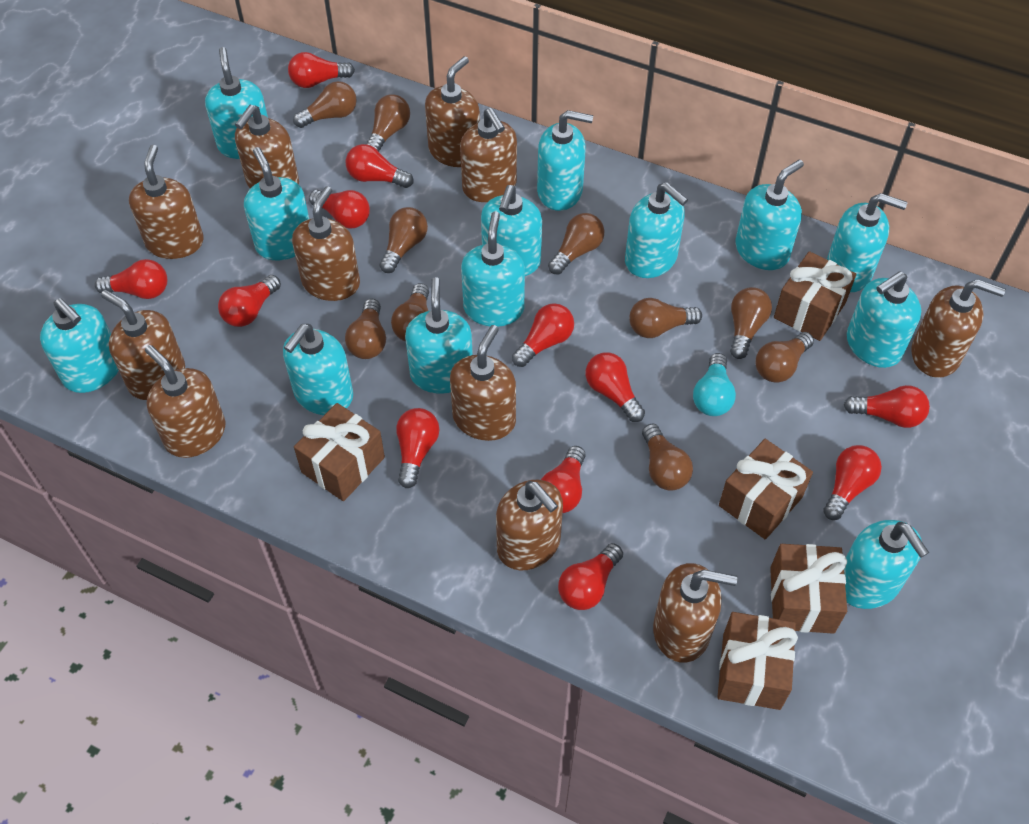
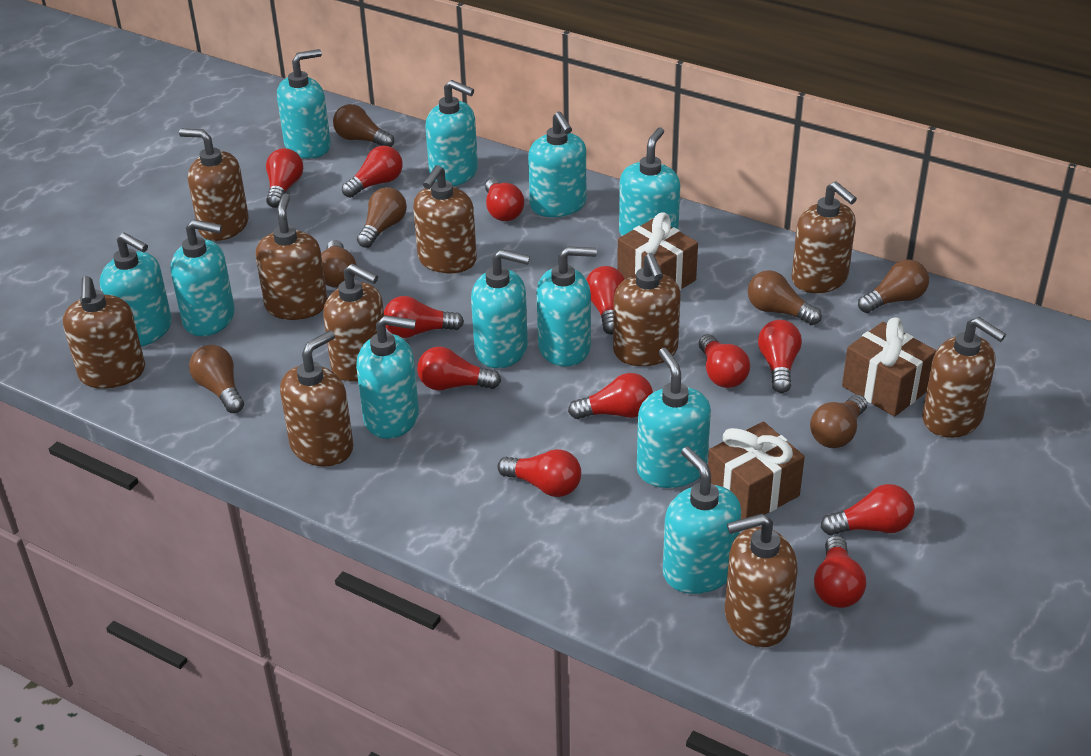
brown gift: 5 -> 3
brown light bulb: 10 -> 7
brown soap dispenser: 11 -> 10
turquoise light bulb: 1 -> 0
turquoise soap dispenser: 13 -> 11

